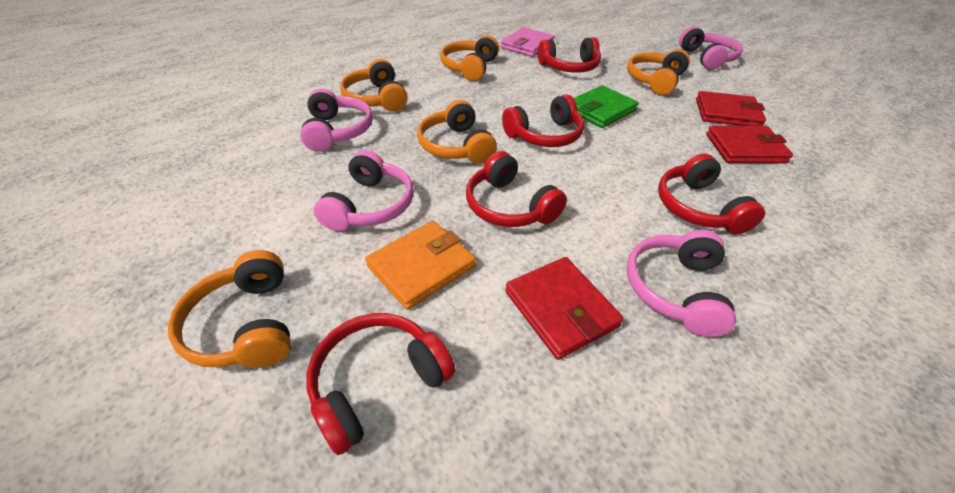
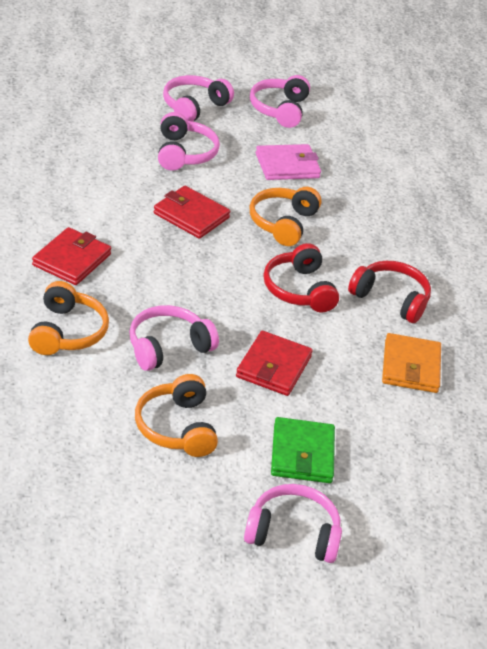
orange headphones: 5 -> 3
pink headphones: 4 -> 5
red headphones: 5 -> 2

